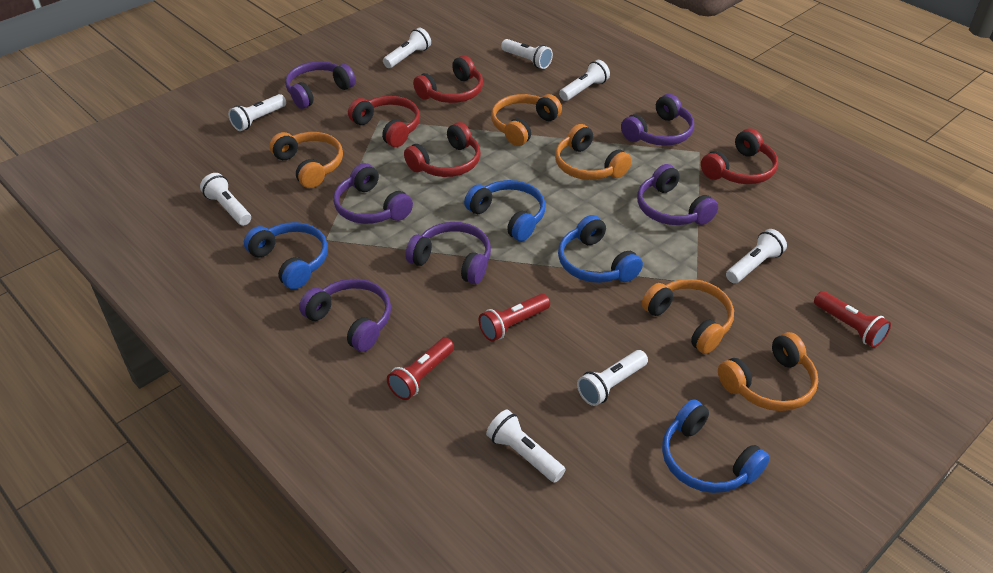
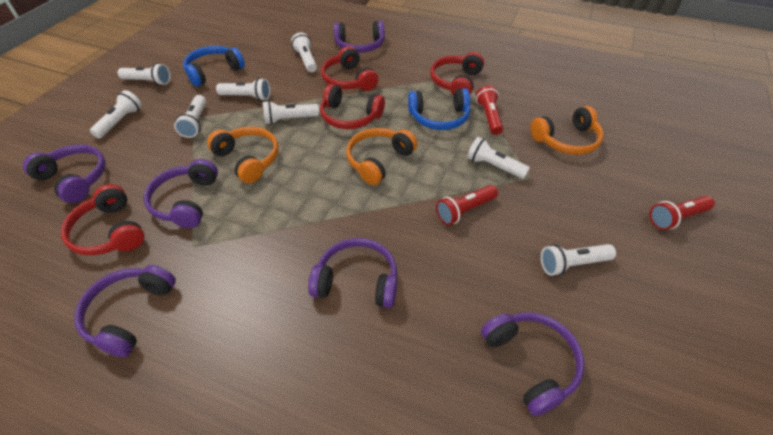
blue headphones: 4 -> 2
orange headphones: 5 -> 3

